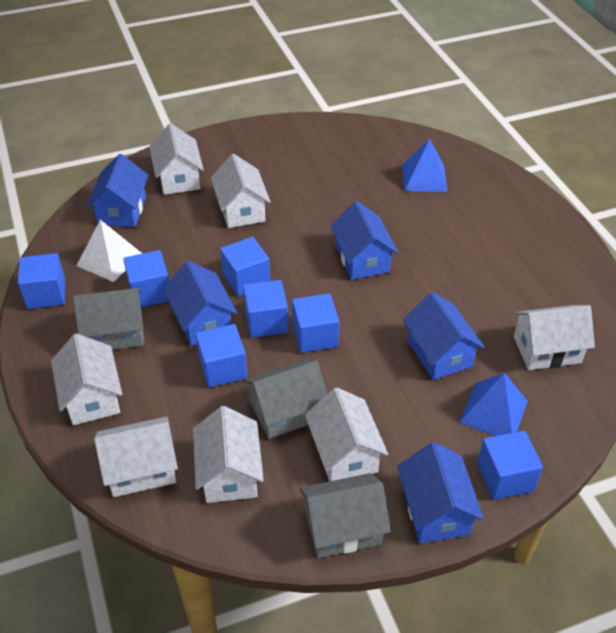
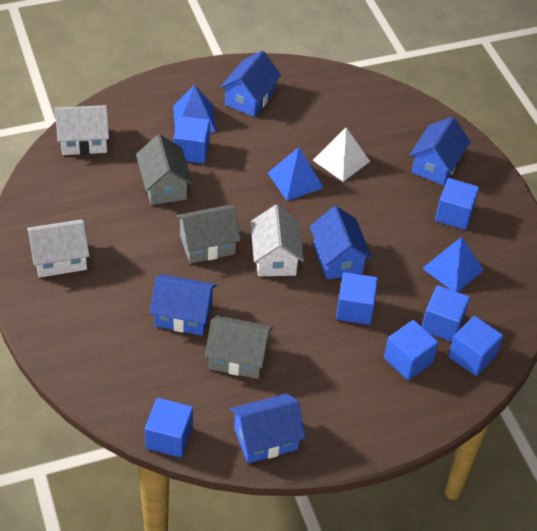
blue pyramid: 2 -> 3
white house: 7 -> 3

